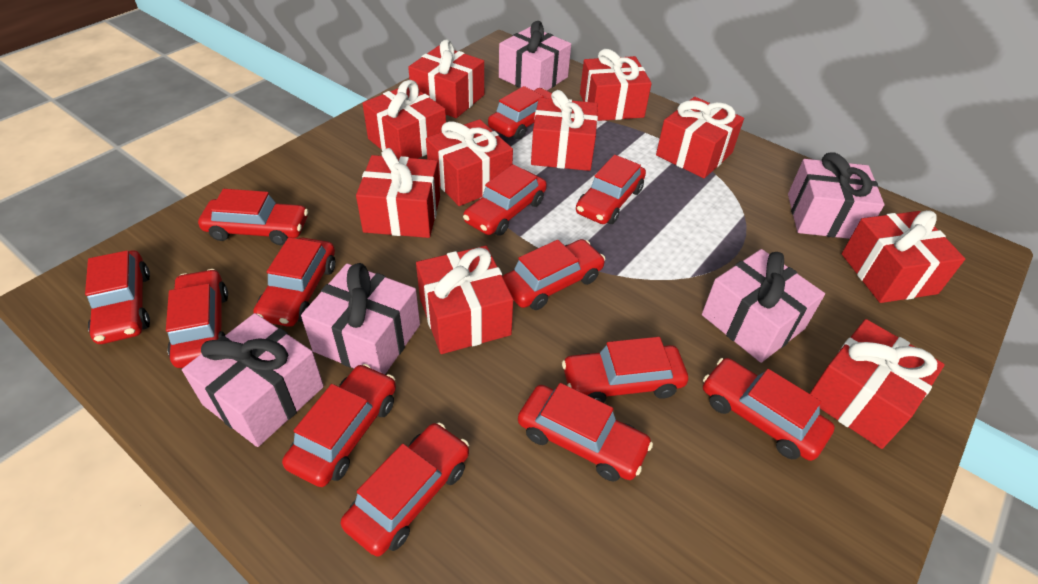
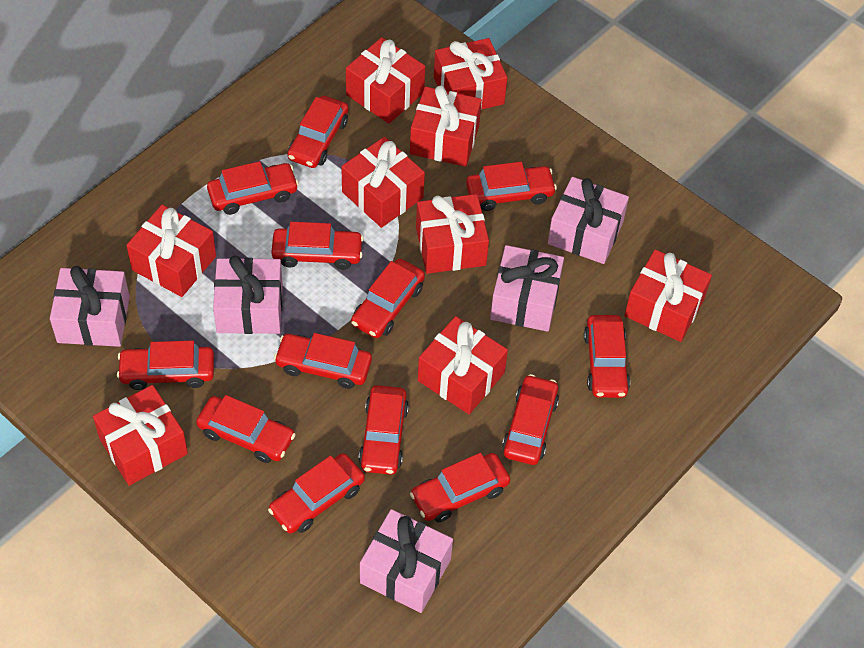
red gift: 10 -> 9

